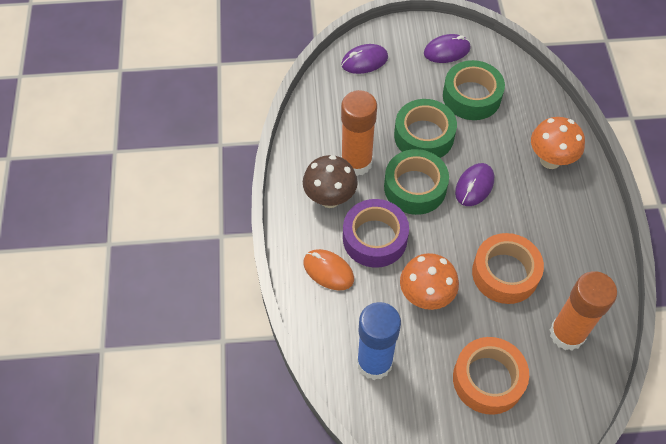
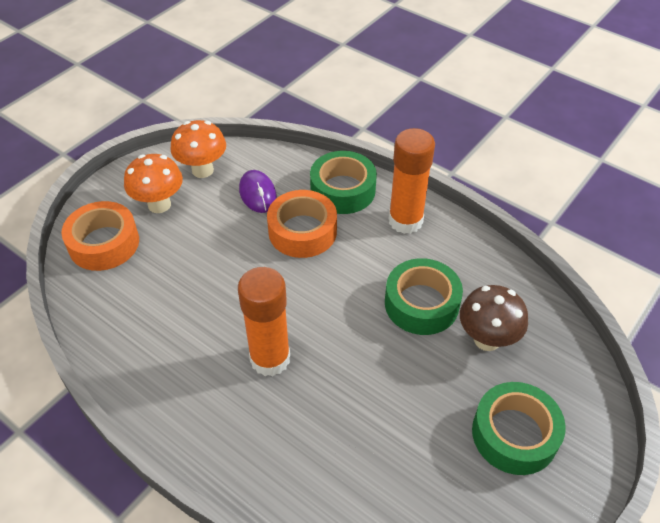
blue glue stick: 1 -> 0
orange mouse: 1 -> 0
purple mouse: 3 -> 1
purple tape: 1 -> 0

